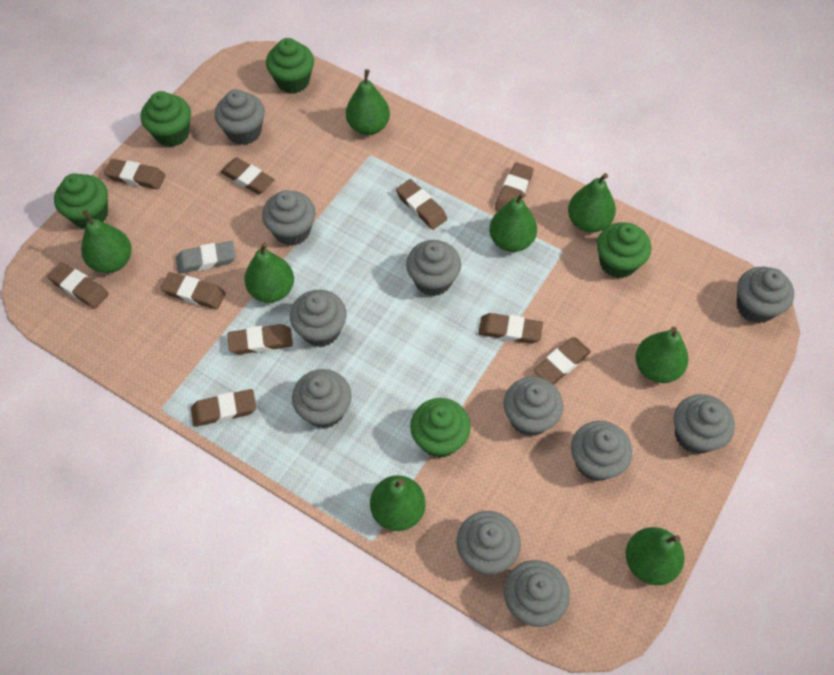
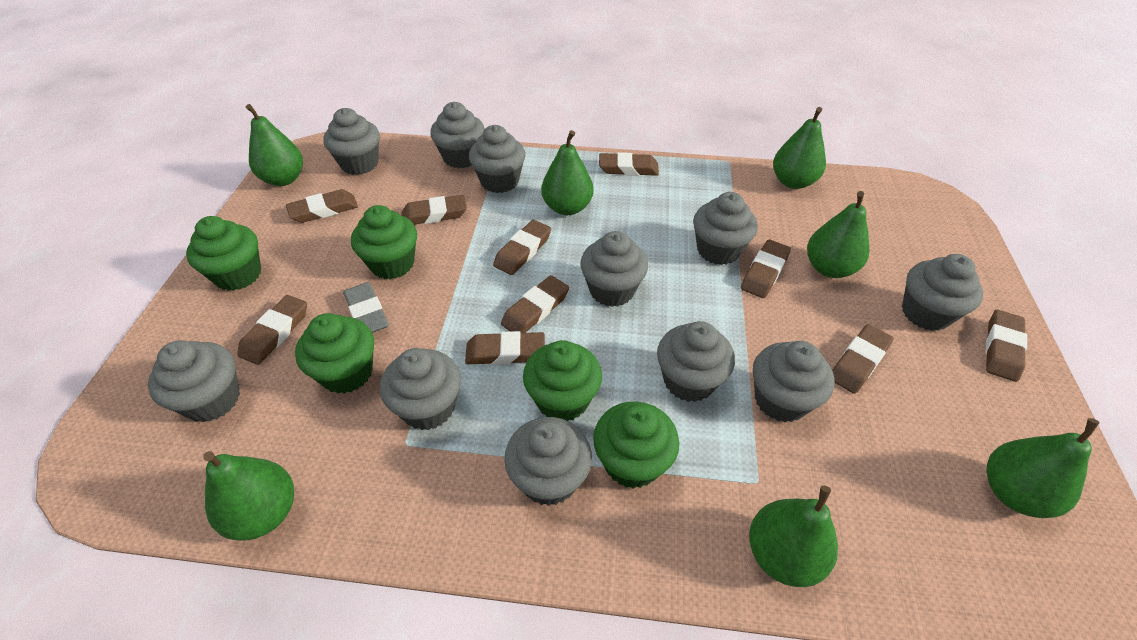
green pear: 8 -> 7

